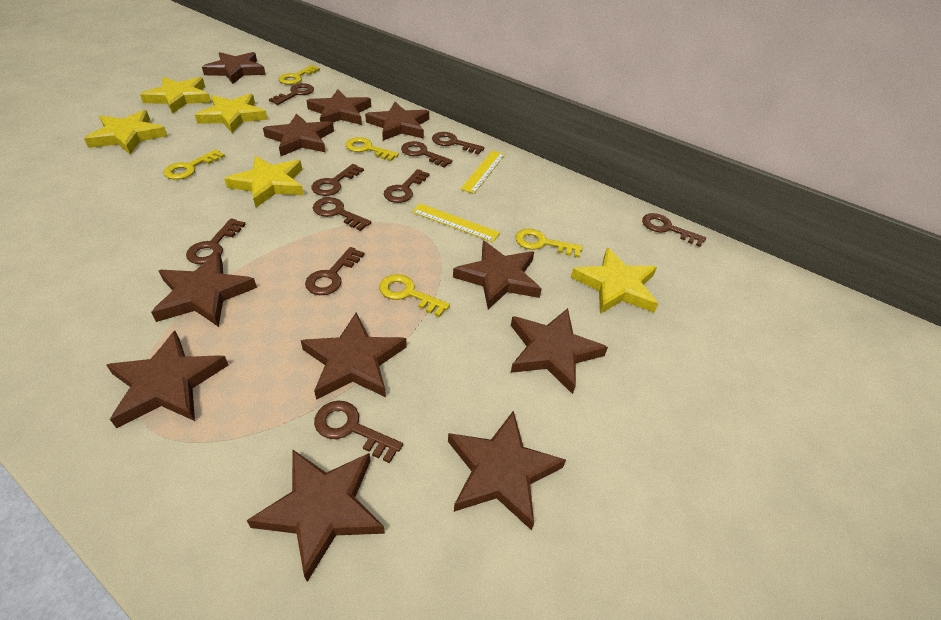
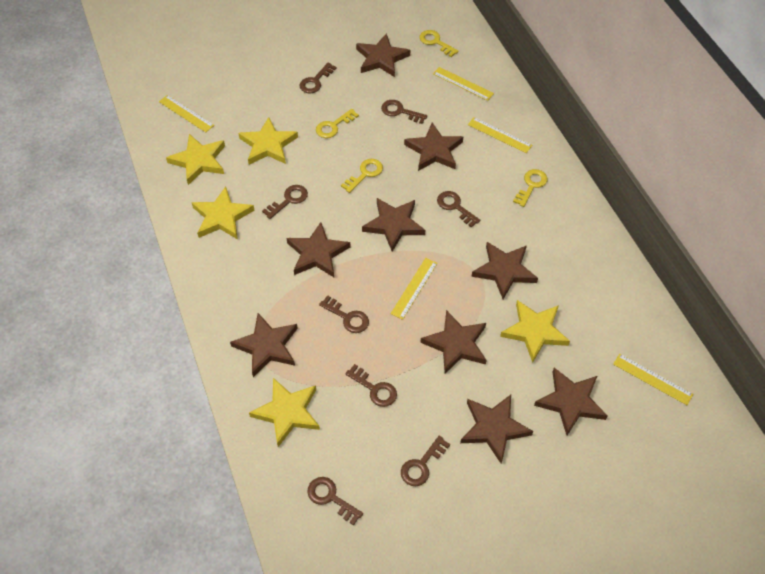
brown key: 10 -> 8
brown star: 11 -> 9
yellow key: 5 -> 4
yellow ruler: 2 -> 5

